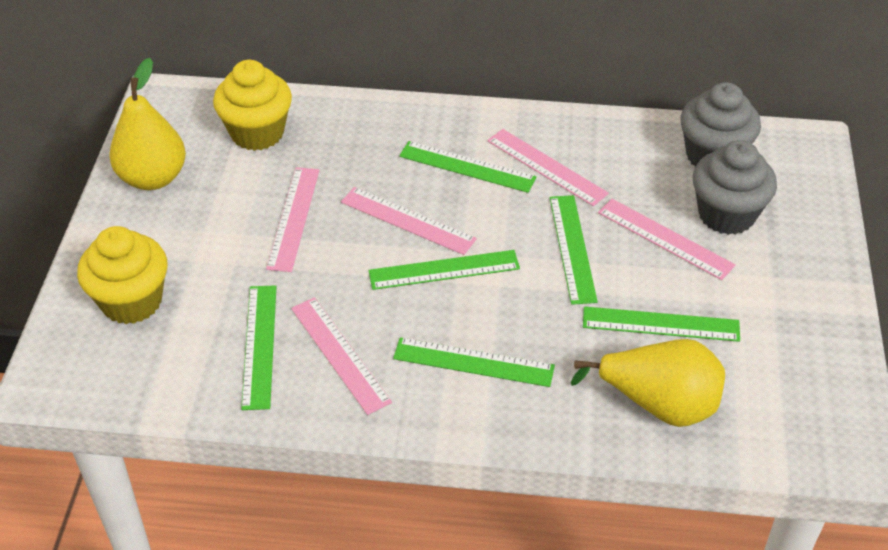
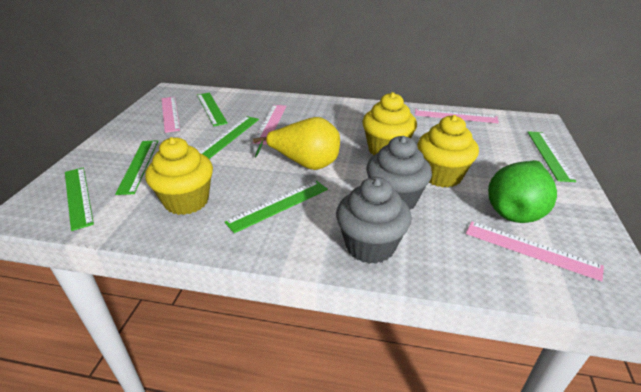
green pear: 0 -> 1
pink ruler: 5 -> 4
yellow cupcake: 2 -> 3
yellow pear: 2 -> 1

